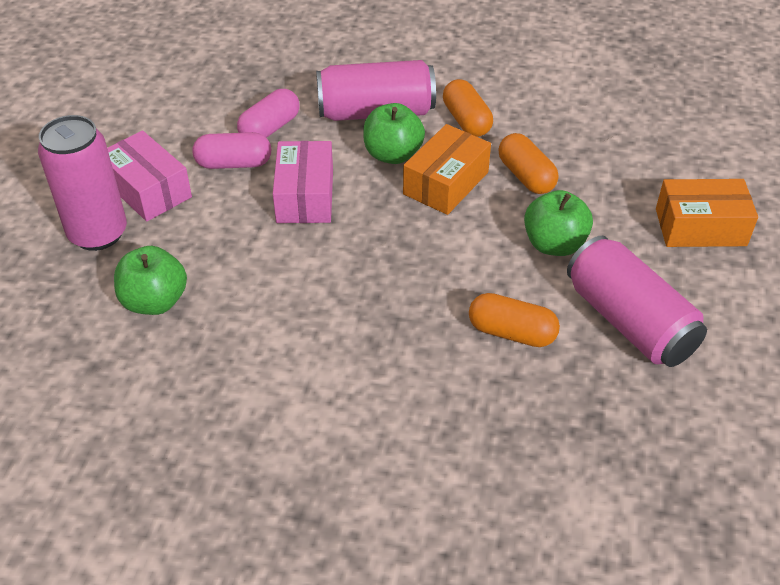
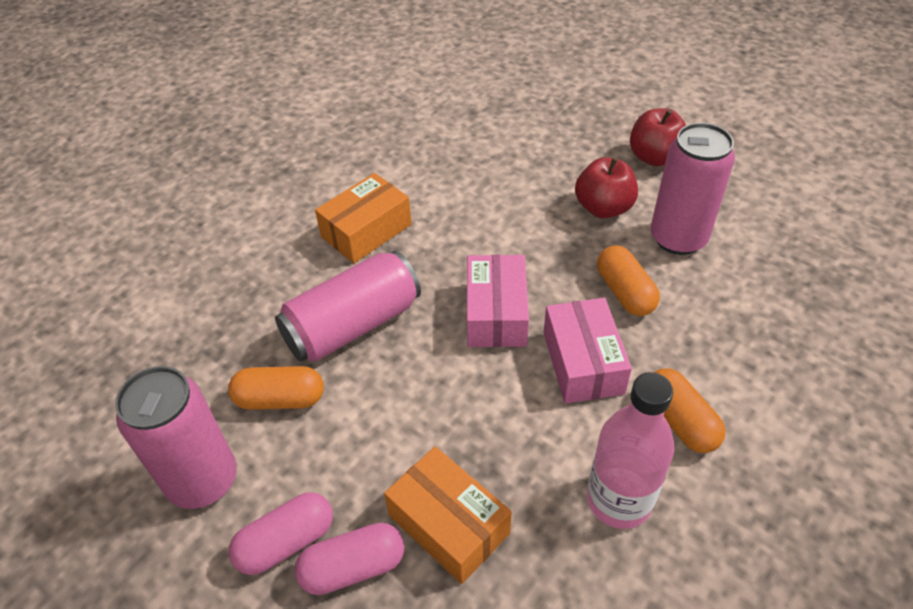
green apple: 3 -> 0
pink bottle: 0 -> 1
red apple: 0 -> 2

